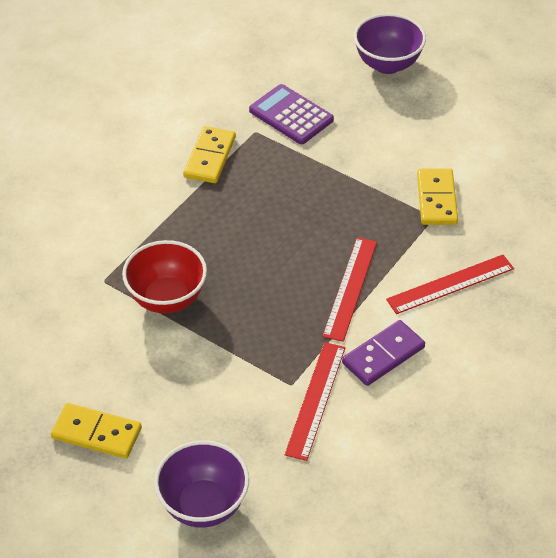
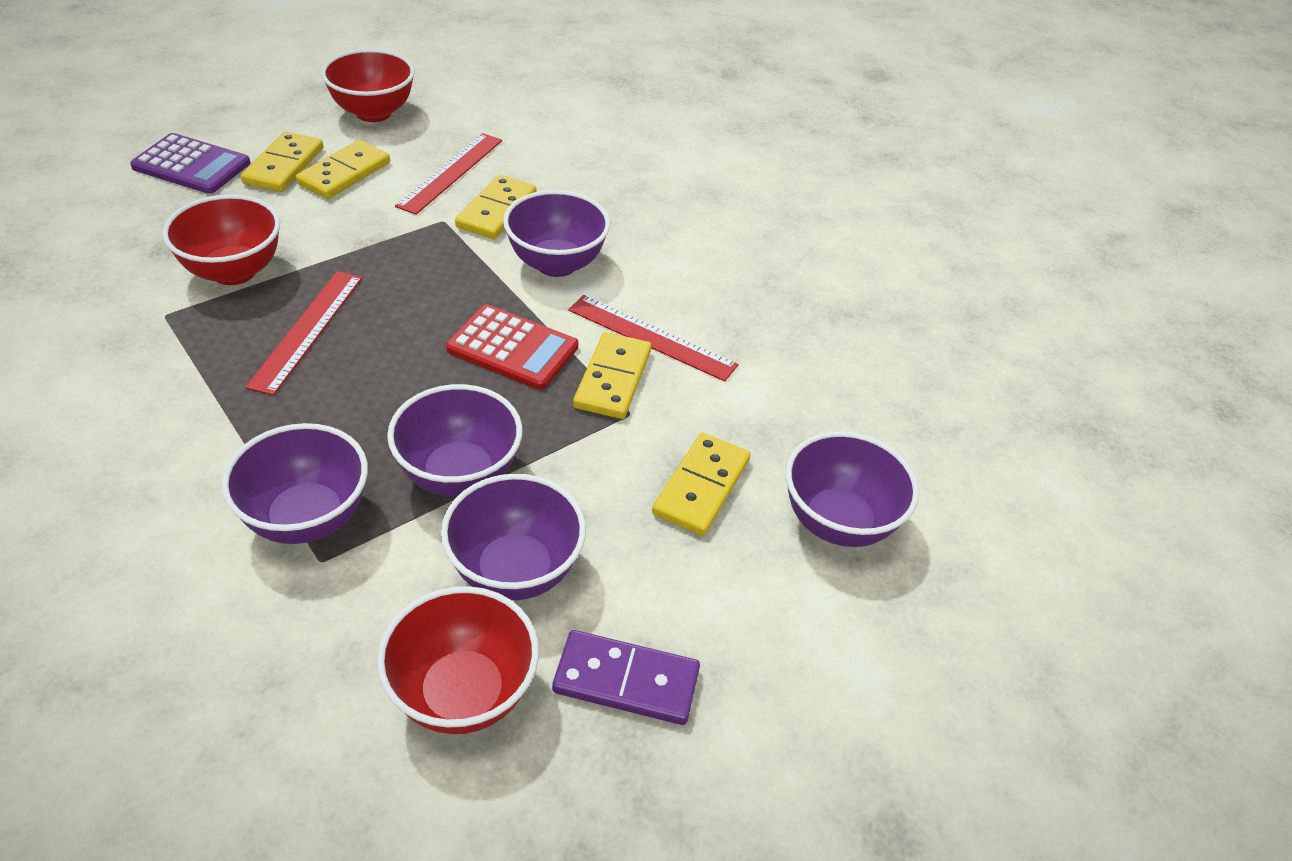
purple bowl: 2 -> 5
red bowl: 1 -> 3
red calculator: 0 -> 1
yellow domino: 3 -> 5

